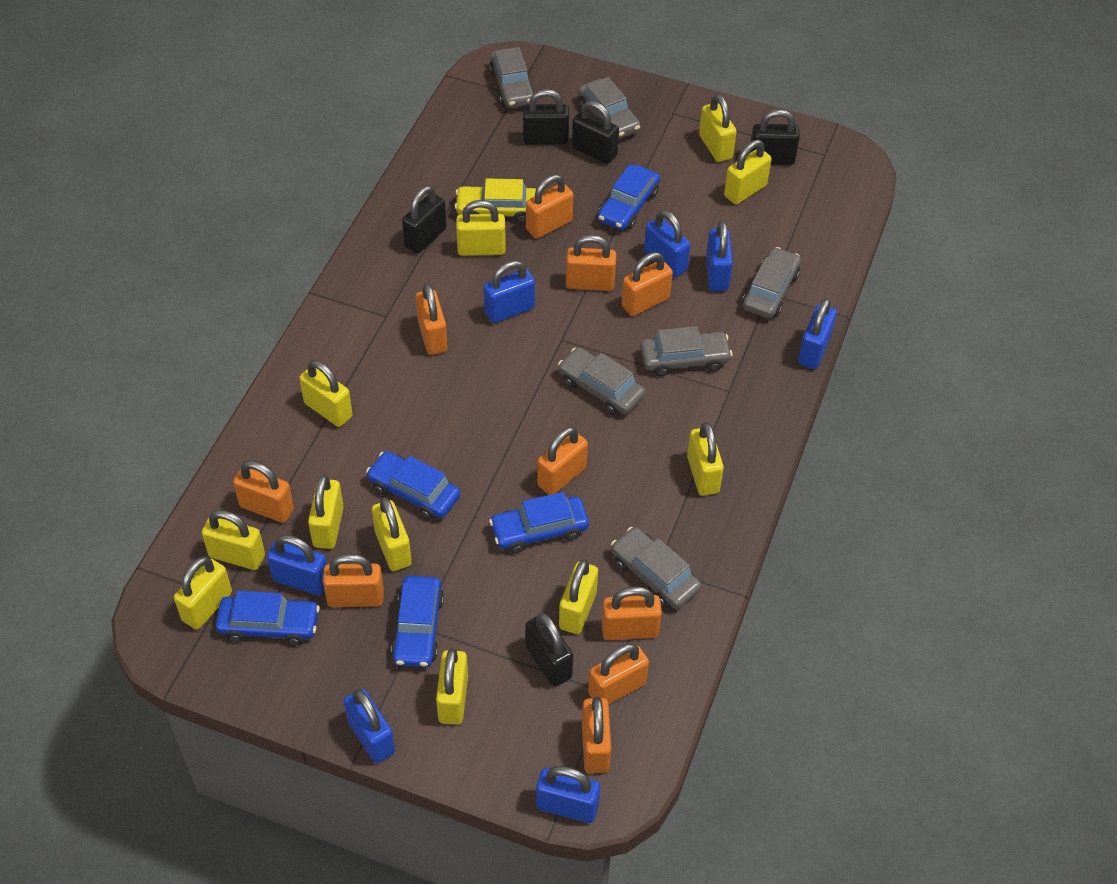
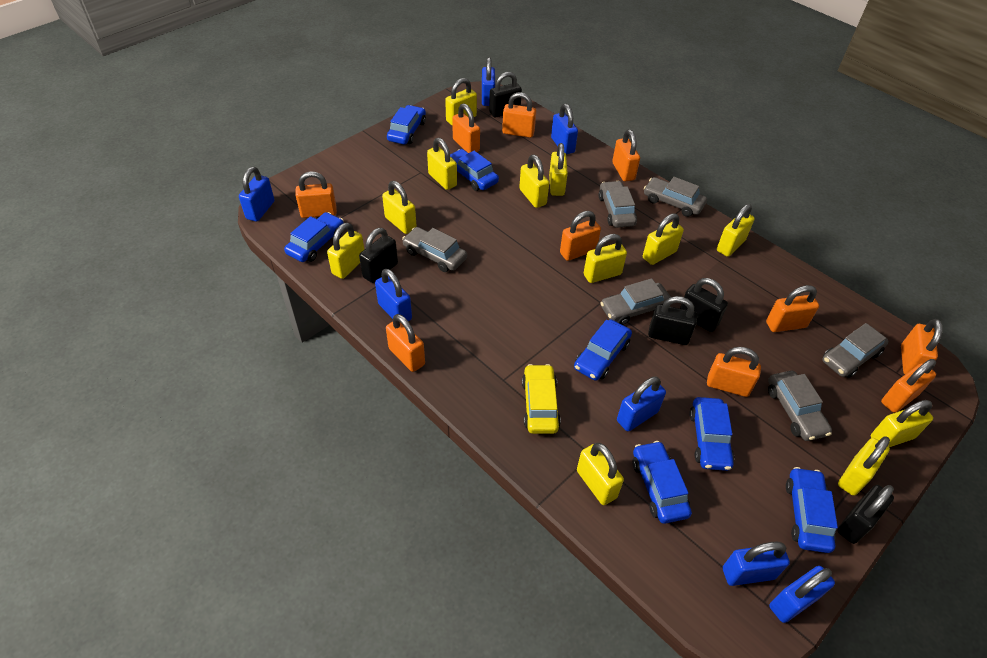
blue car: 5 -> 7
yellow padlock: 11 -> 12

